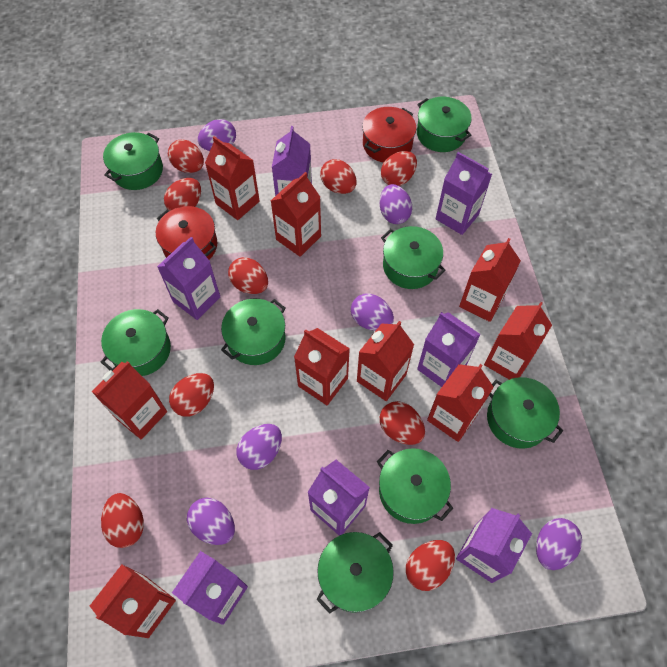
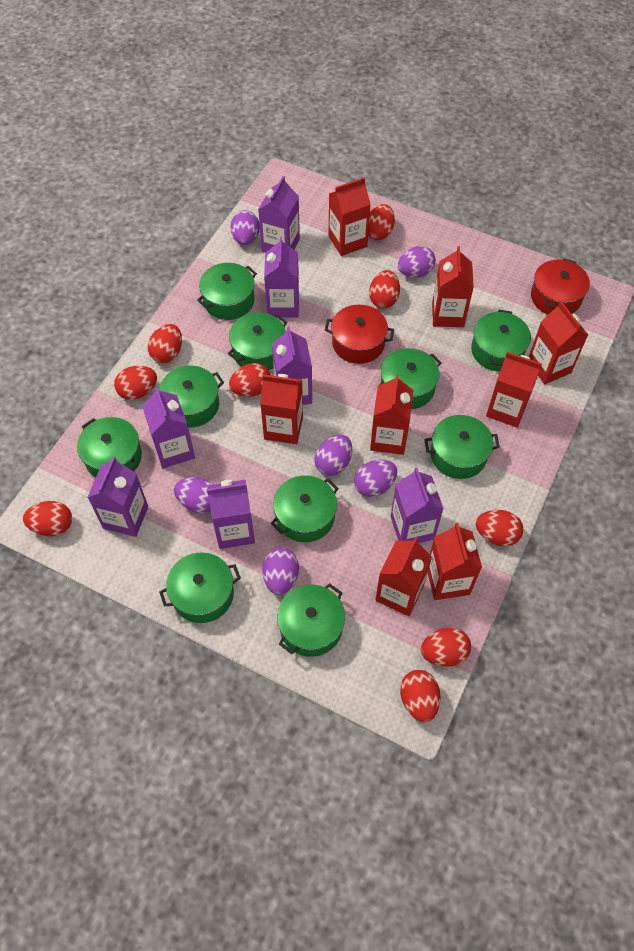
green pot: 8 -> 10
red carton: 9 -> 8

